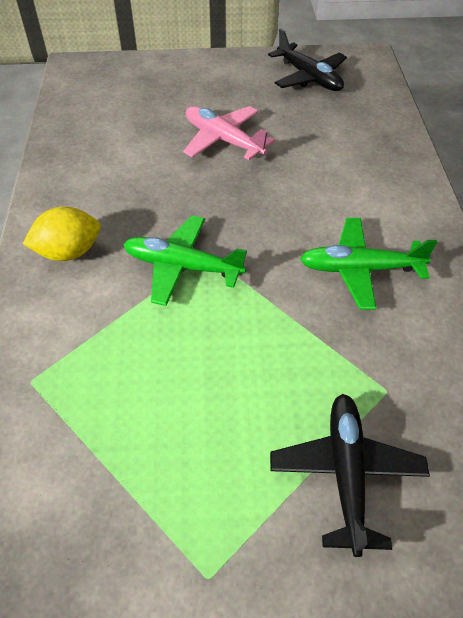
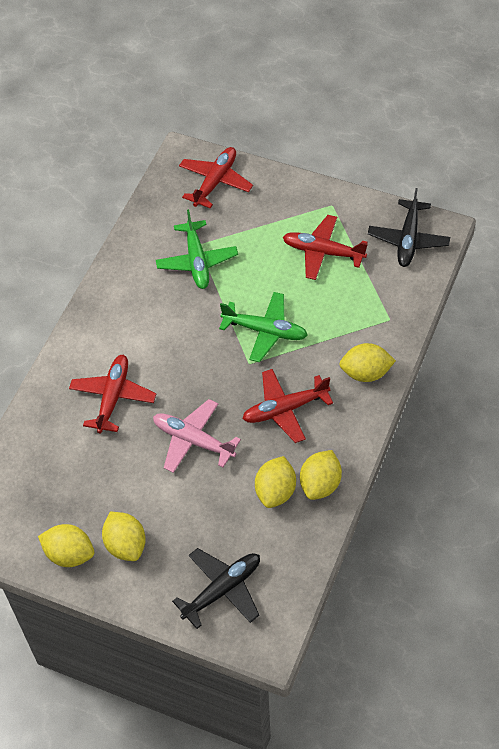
red plane: 0 -> 4
yellow lemon: 1 -> 5

